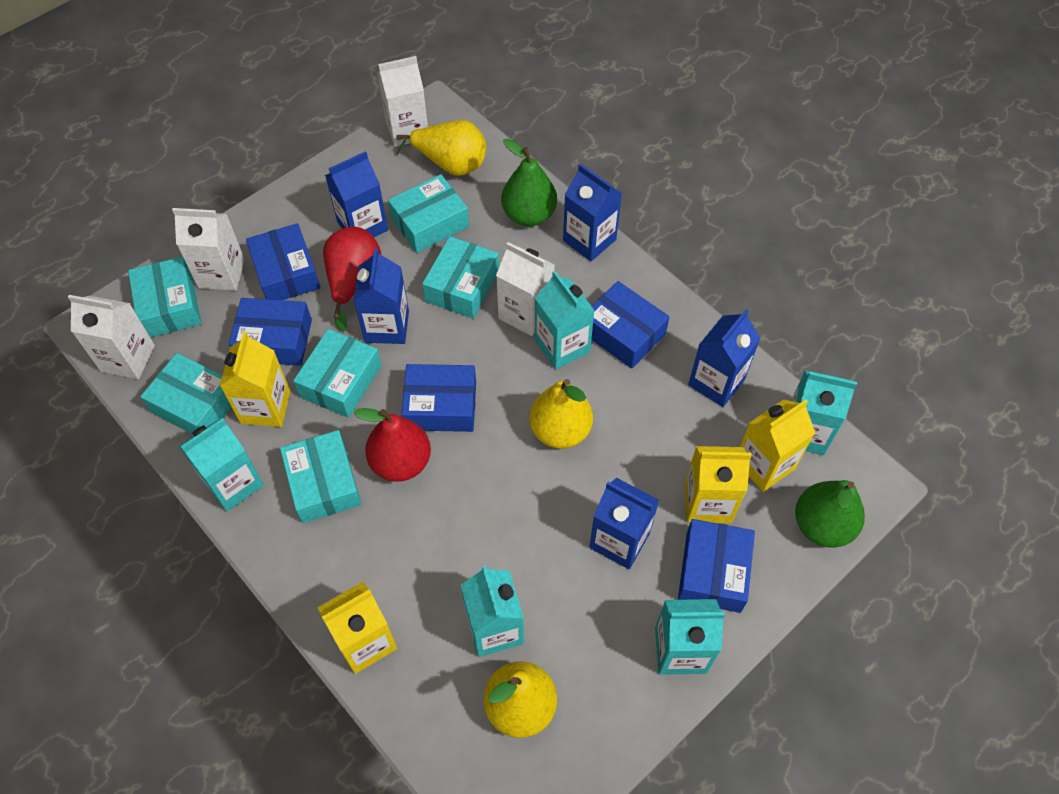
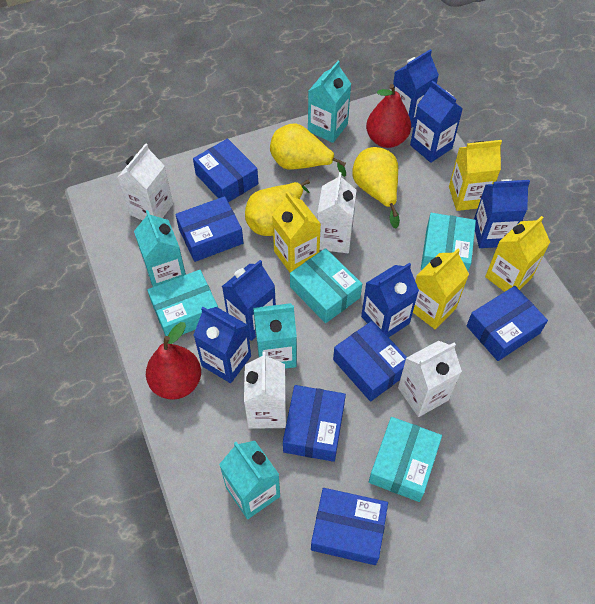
blue box: 5 -> 6
blue carton: 5 -> 6
green pear: 2 -> 0
turquoise box: 6 -> 4
turquoise carton: 5 -> 4

